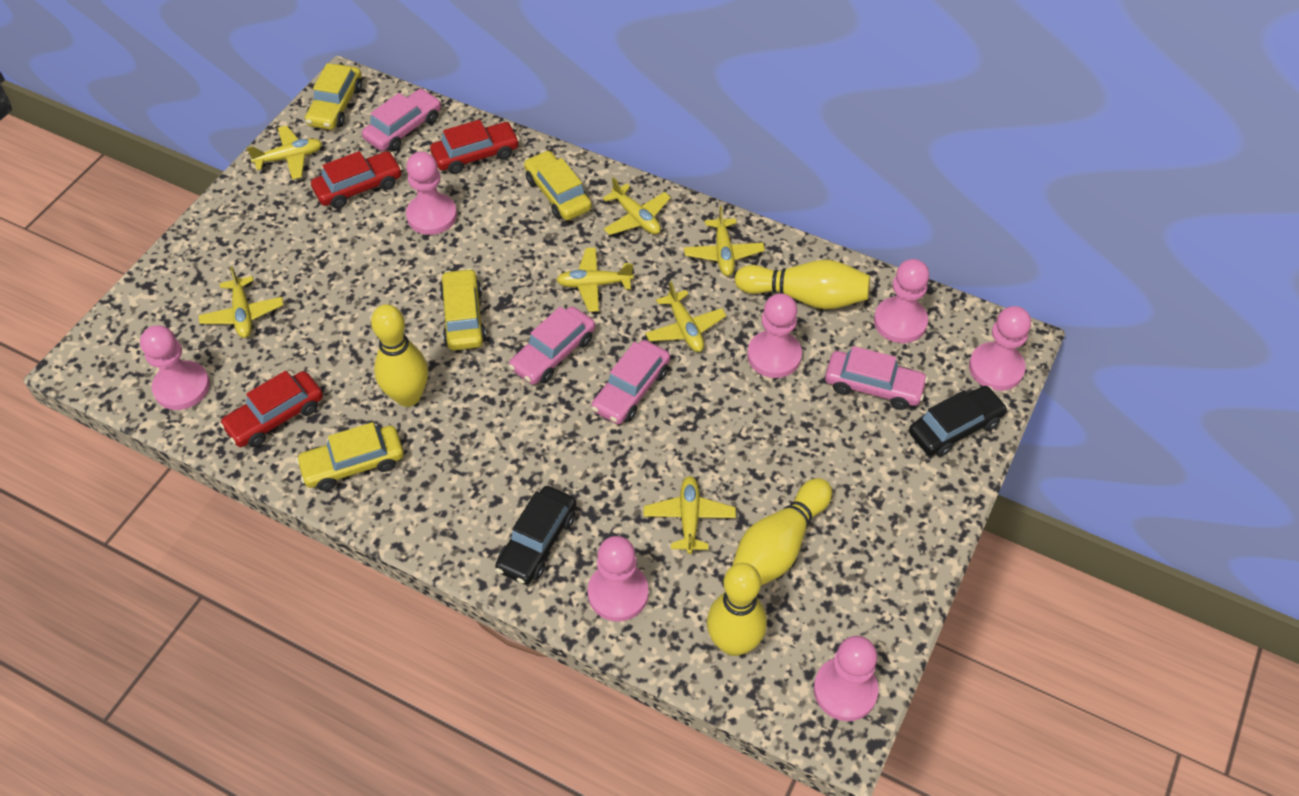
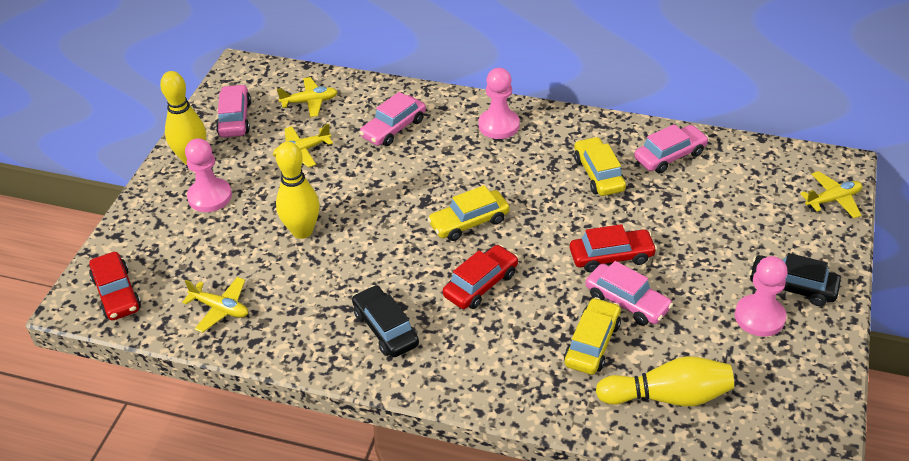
pink pawn: 7 -> 3
yellow bowling pin: 4 -> 3
yellow car: 4 -> 3
yellow plane: 7 -> 4

